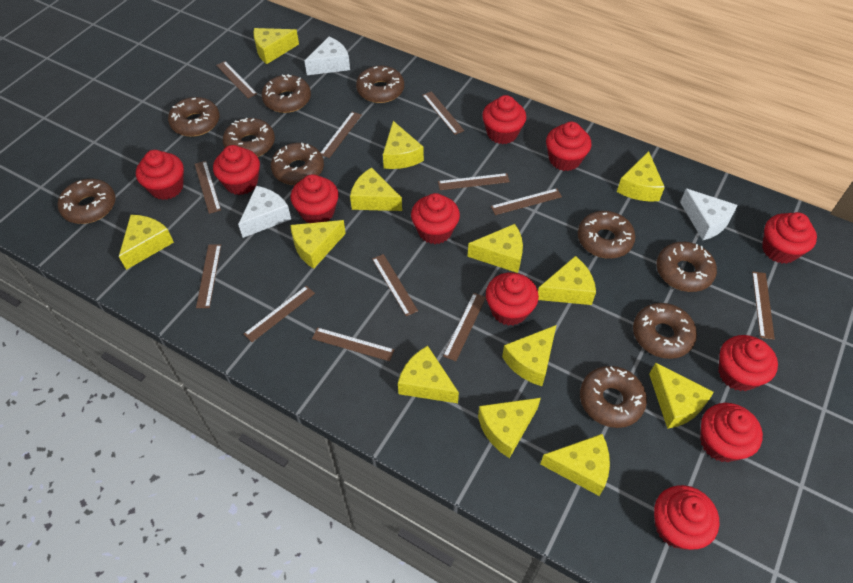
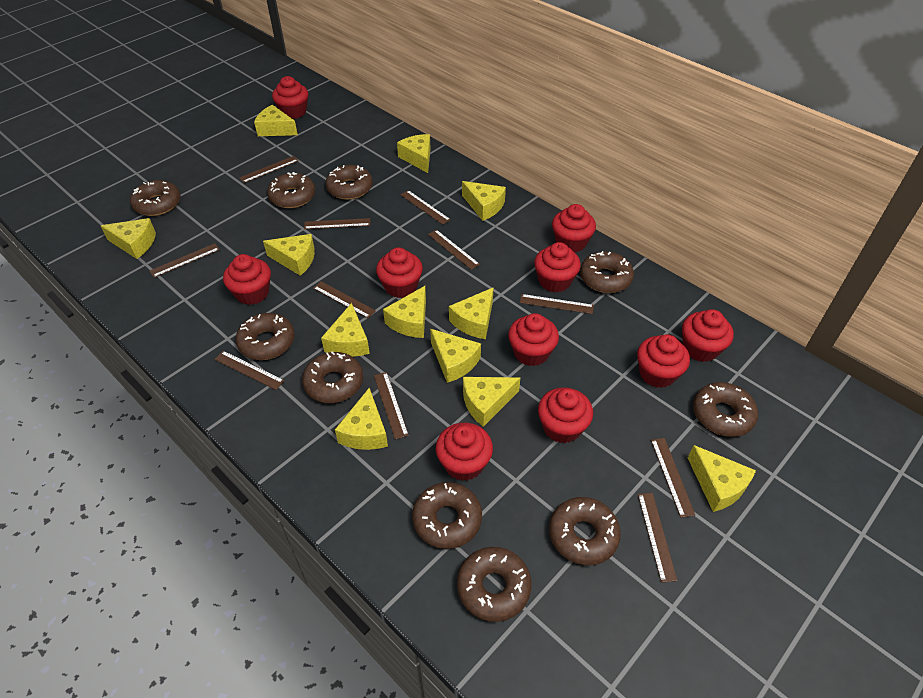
brown ruler: 12 -> 11
red cupcake: 11 -> 10
white cheese: 3 -> 0
yellow cheese: 13 -> 12

